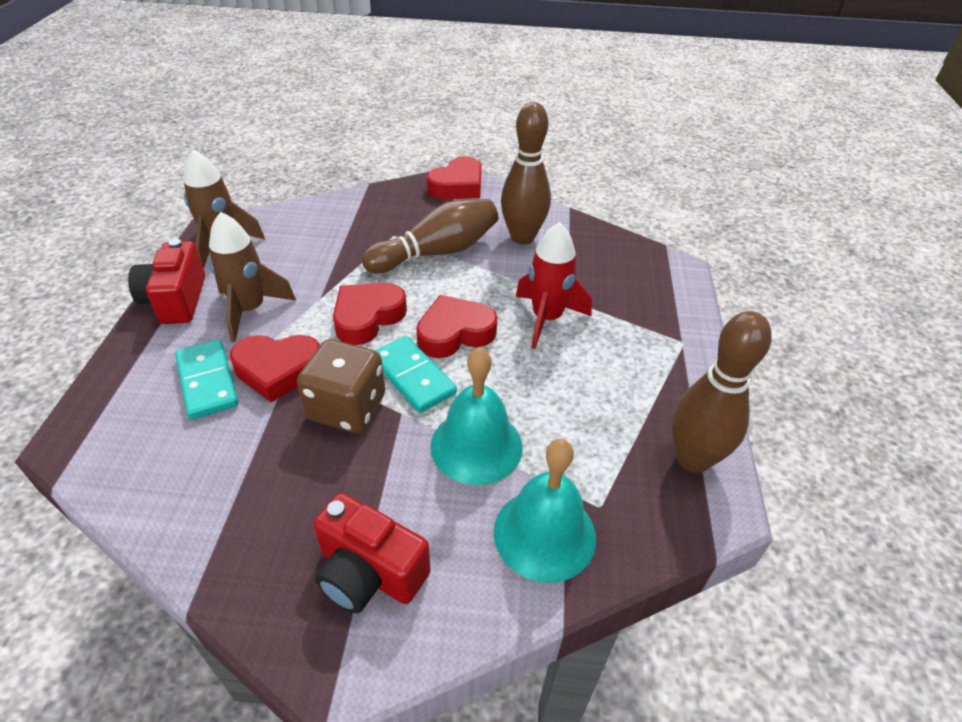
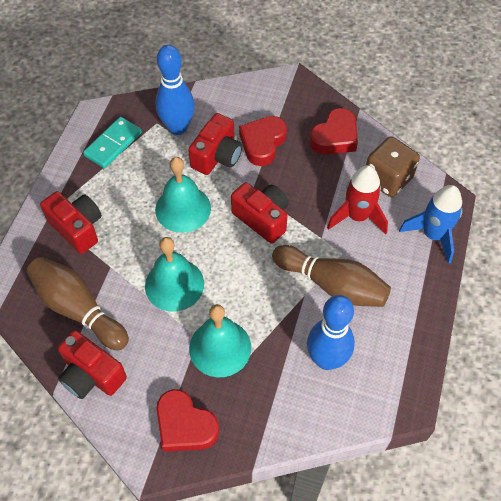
blue bowling pin: 0 -> 2
blue rocket: 0 -> 1
brown bowling pin: 3 -> 2
brown rocket: 2 -> 0
red camera: 2 -> 4
red heart: 4 -> 3
turquoise bell: 2 -> 3
turquoise domino: 2 -> 1

